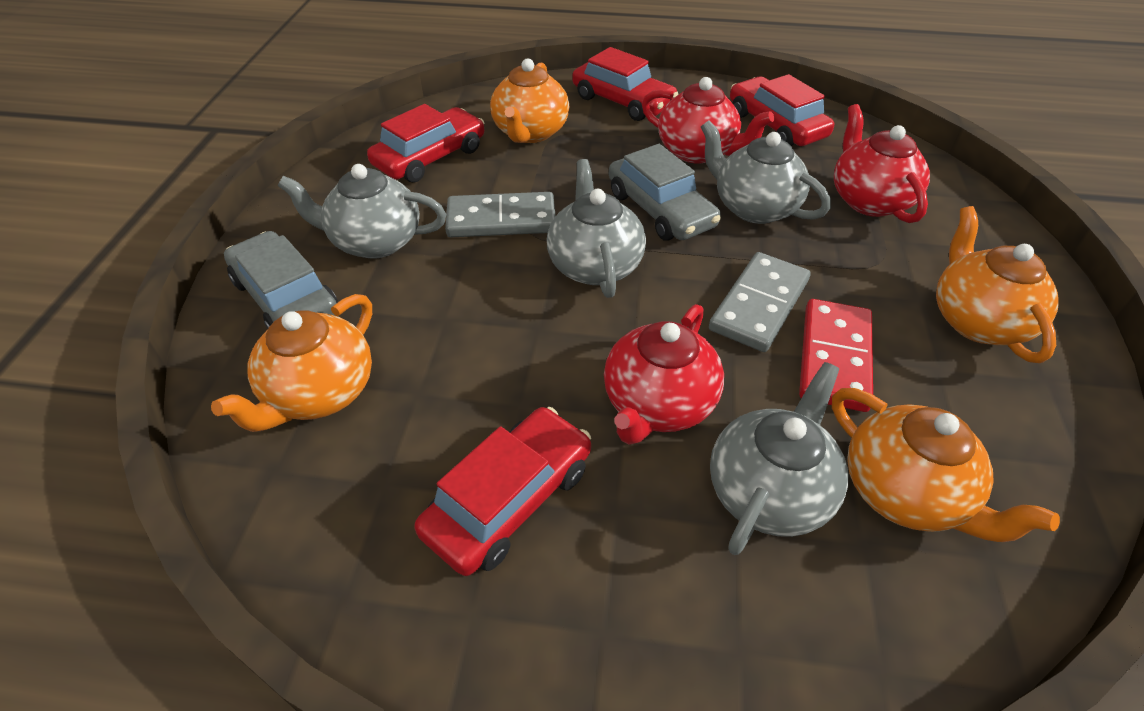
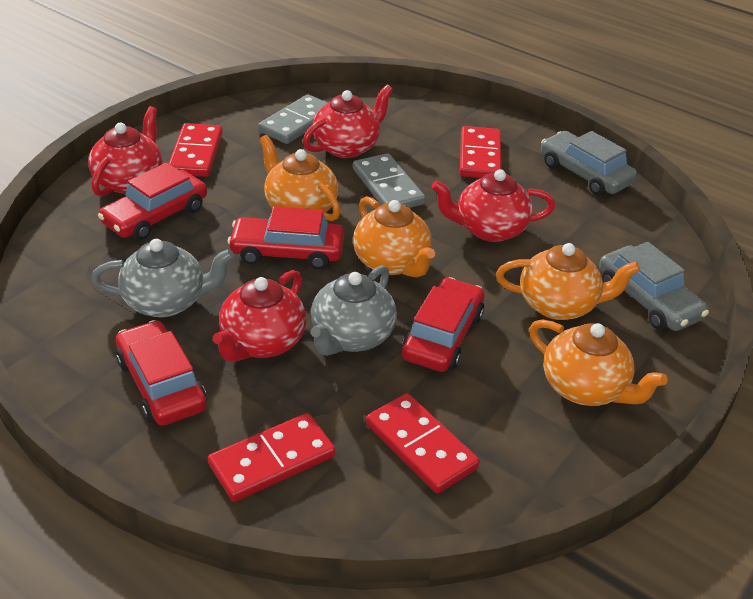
grey teapot: 4 -> 2
red domino: 1 -> 4
red teapot: 3 -> 4

